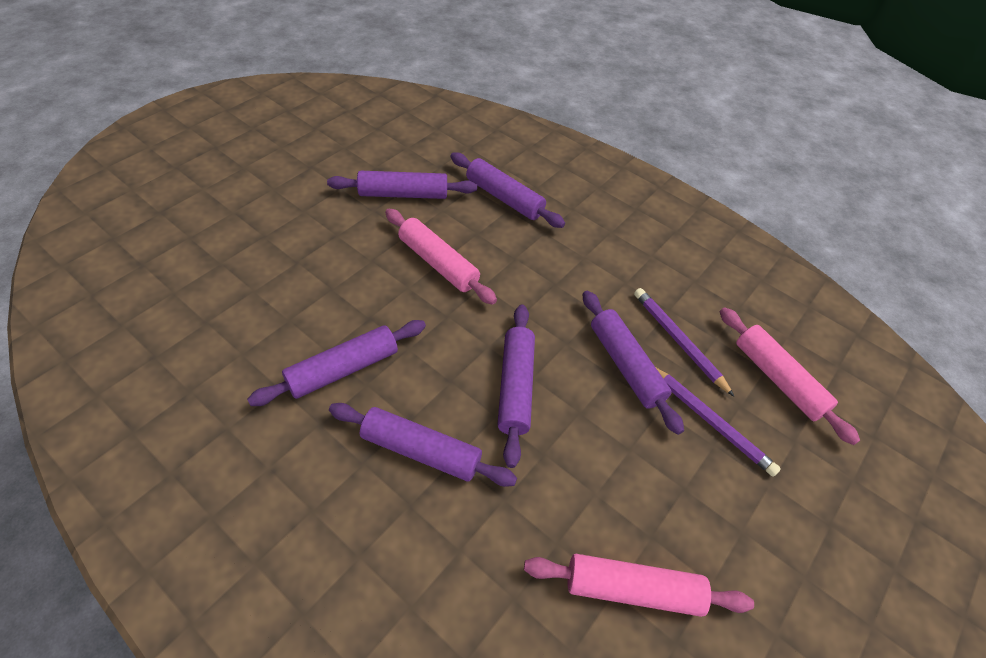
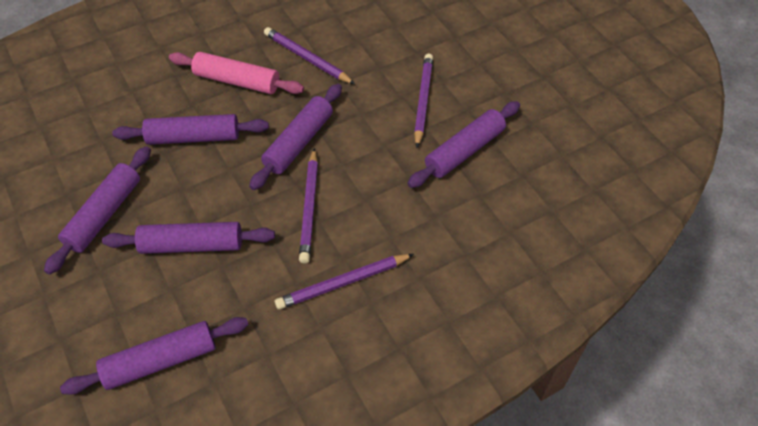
pink rolling pin: 3 -> 1
purple pencil: 2 -> 4

